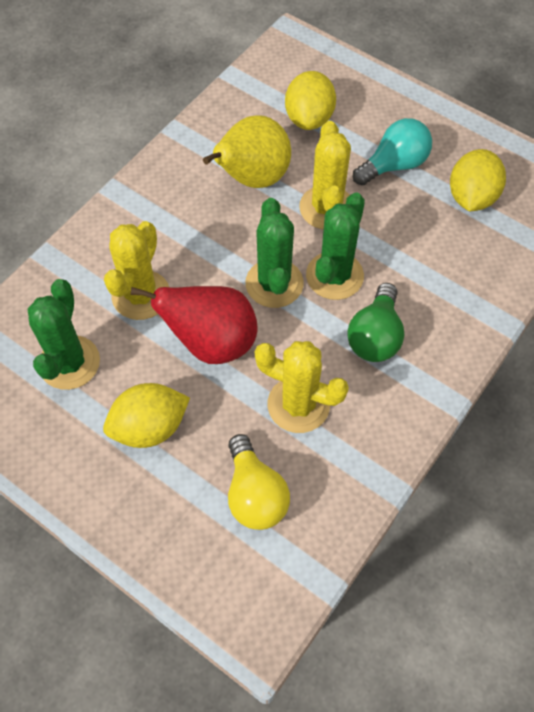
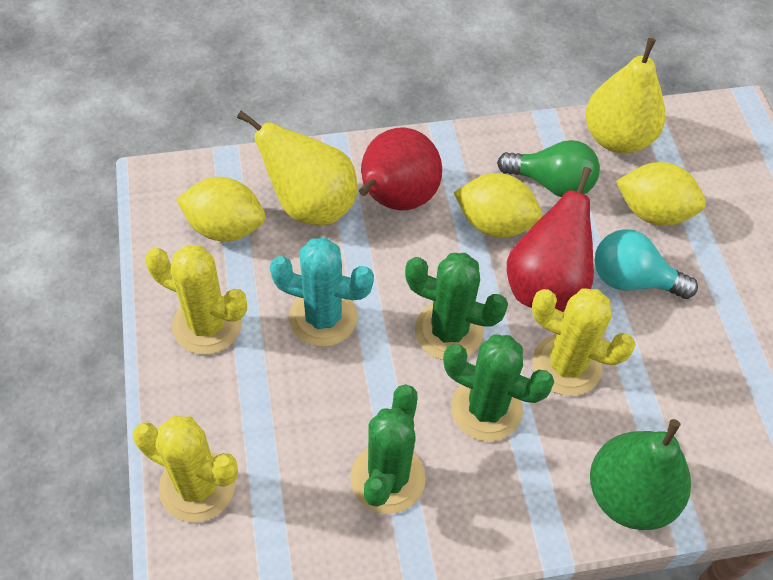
green pear: 0 -> 1
red pear: 1 -> 2
turquoise cactus: 0 -> 1
yellow light bulb: 1 -> 0
yellow pear: 1 -> 2

